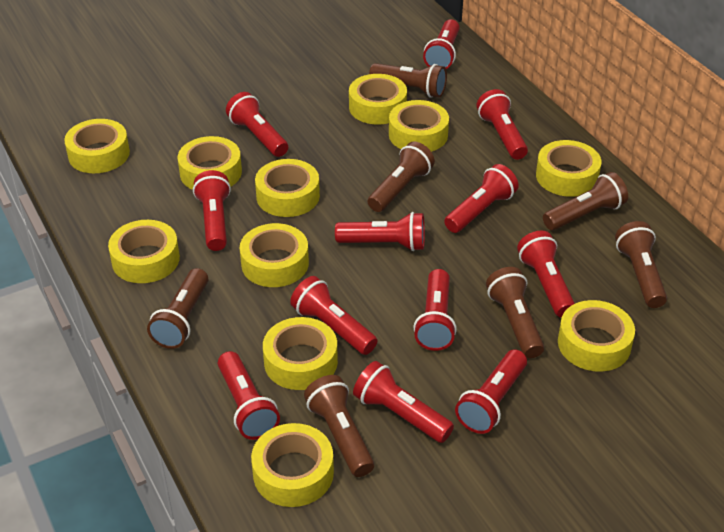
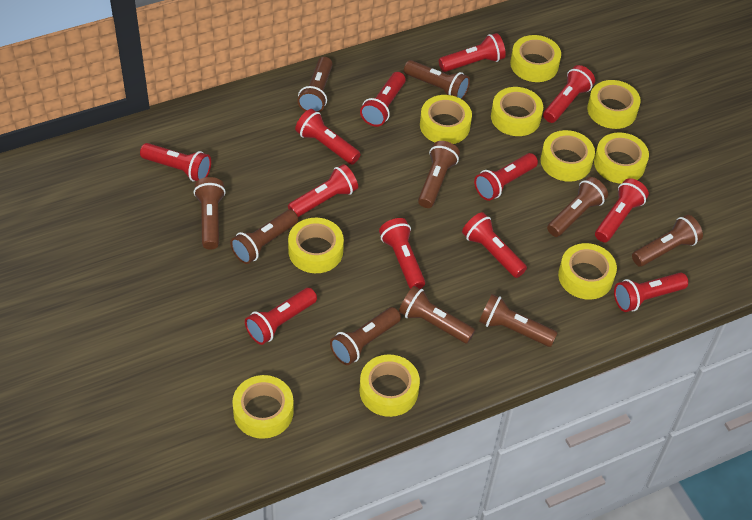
brown flashlight: 7 -> 10
yellow tape: 11 -> 10

